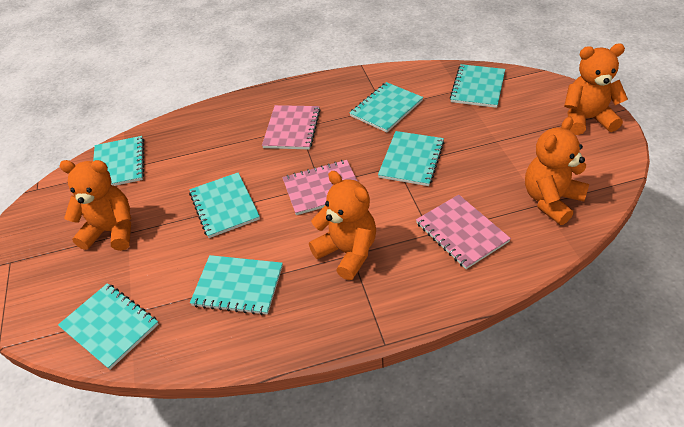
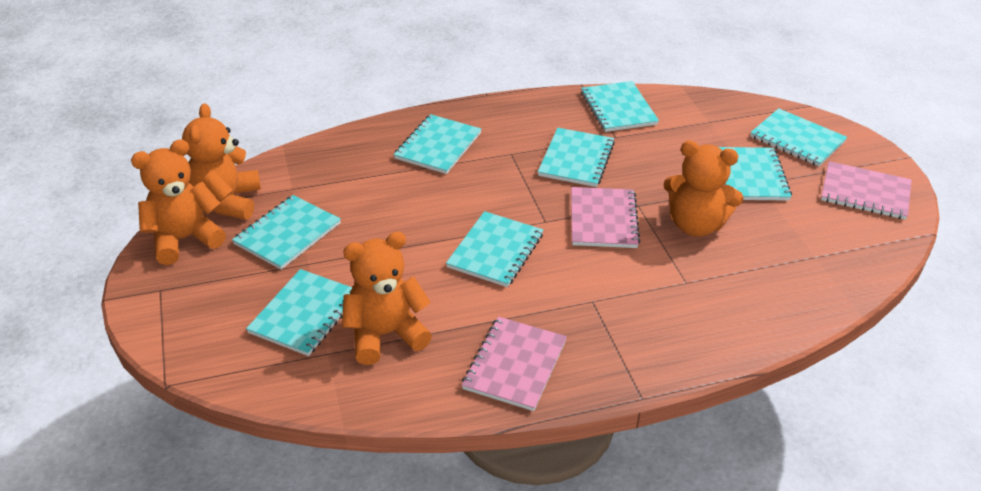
turquoise notebook: 7 -> 8

